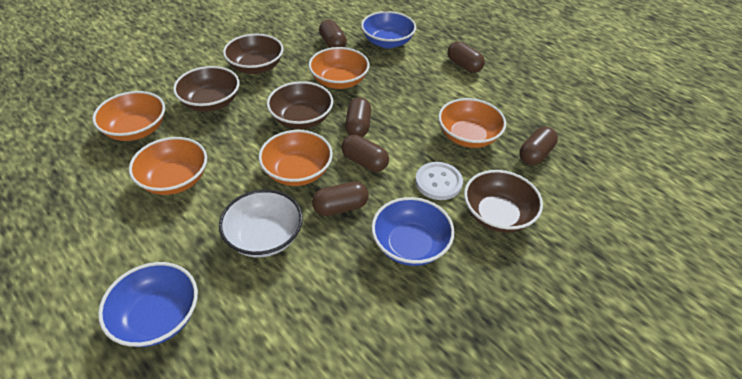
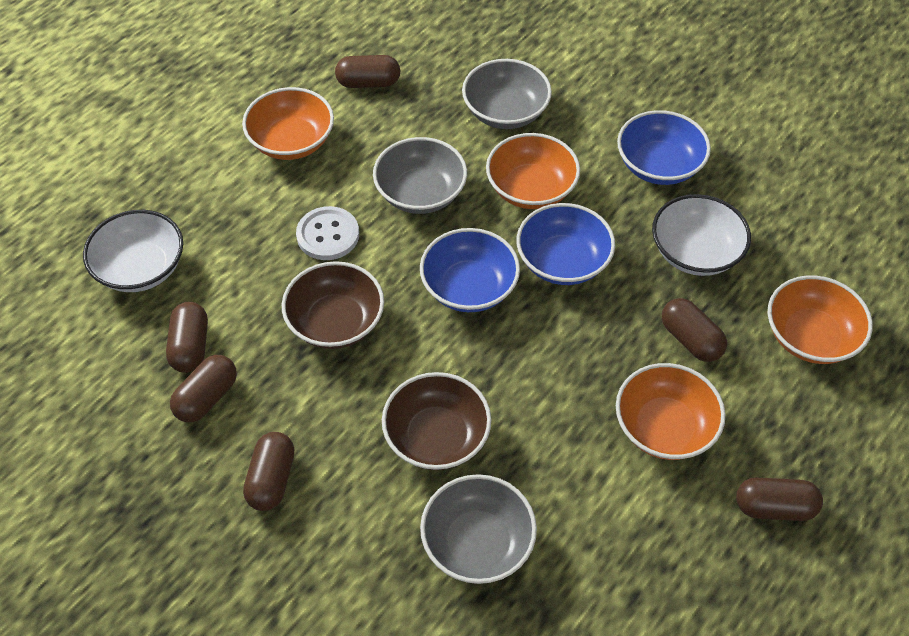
brown bowl: 4 -> 2
grey bowl: 0 -> 3
orange bowl: 5 -> 4
white bowl: 1 -> 2

